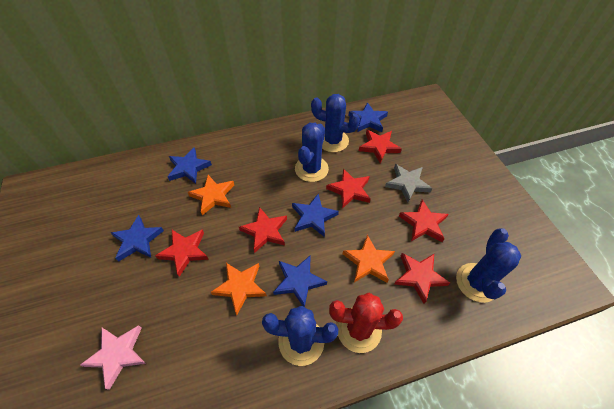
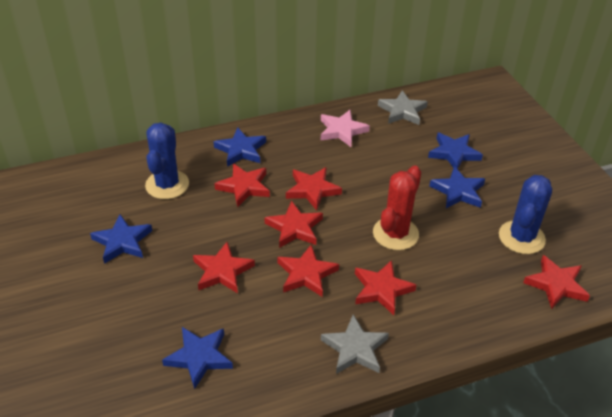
blue cactus: 4 -> 2
grey star: 1 -> 2
orange star: 3 -> 0
red star: 6 -> 7

